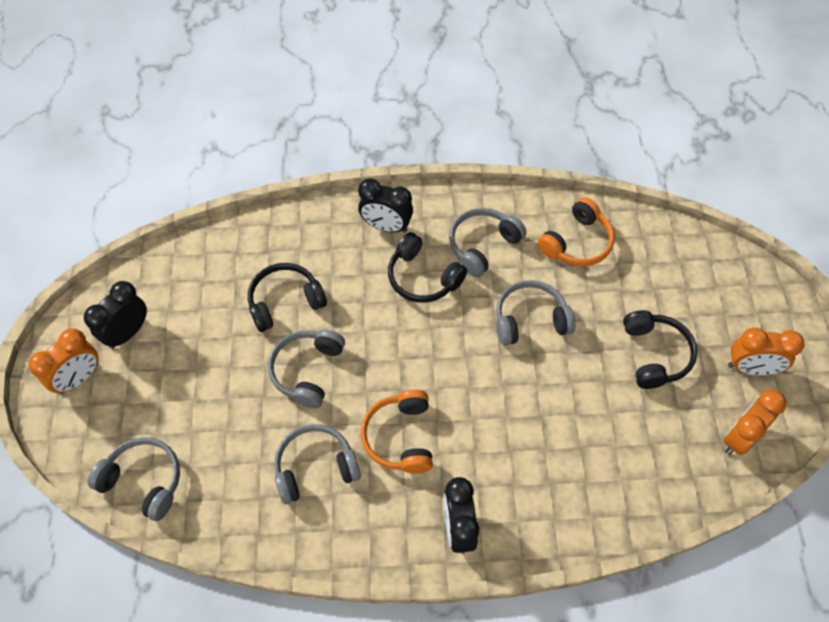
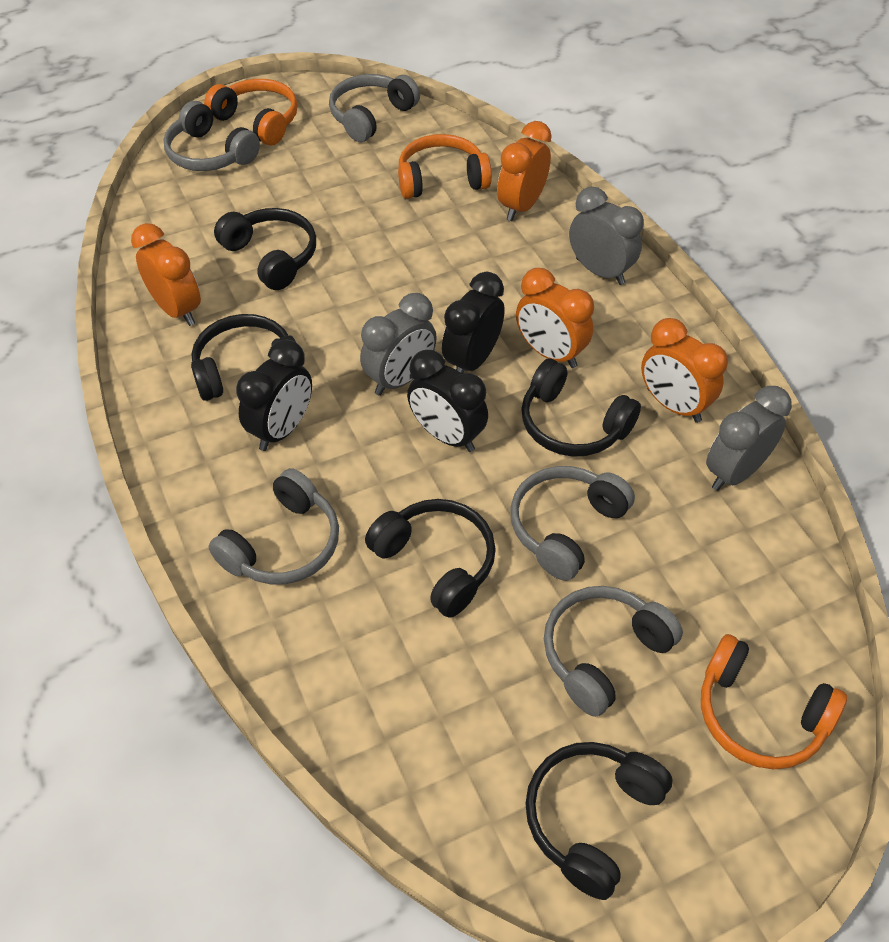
black headphones: 3 -> 5
grey clock: 0 -> 3
orange clock: 3 -> 4
orange headphones: 2 -> 3

